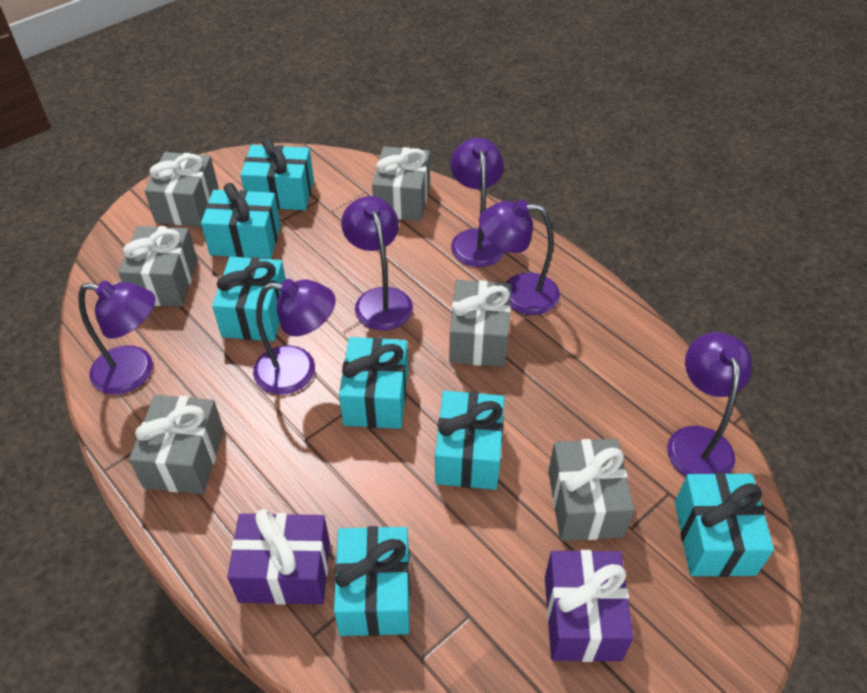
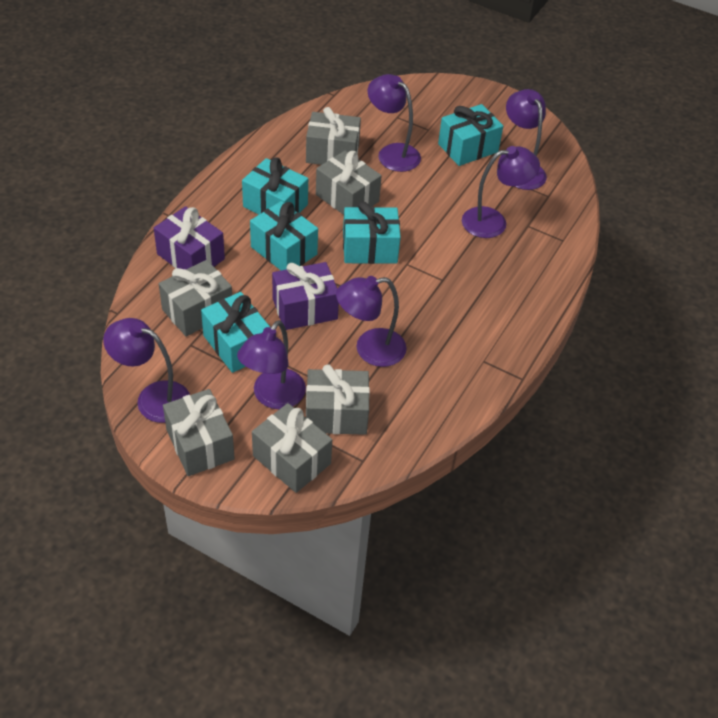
turquoise gift: 7 -> 5

